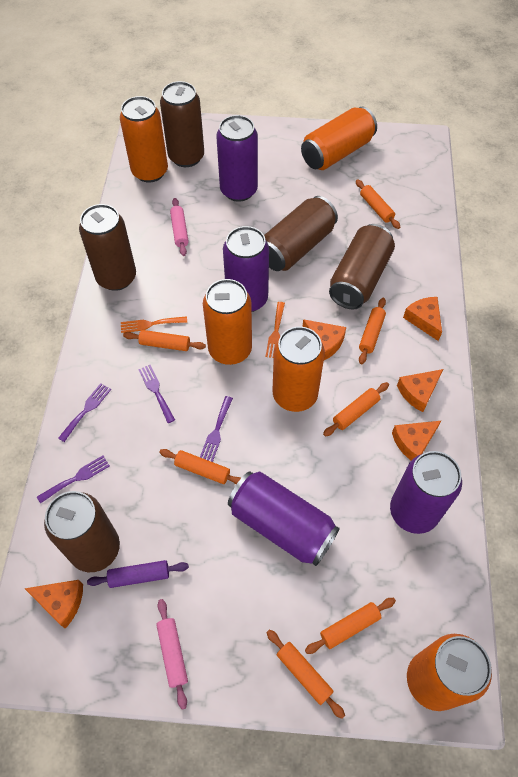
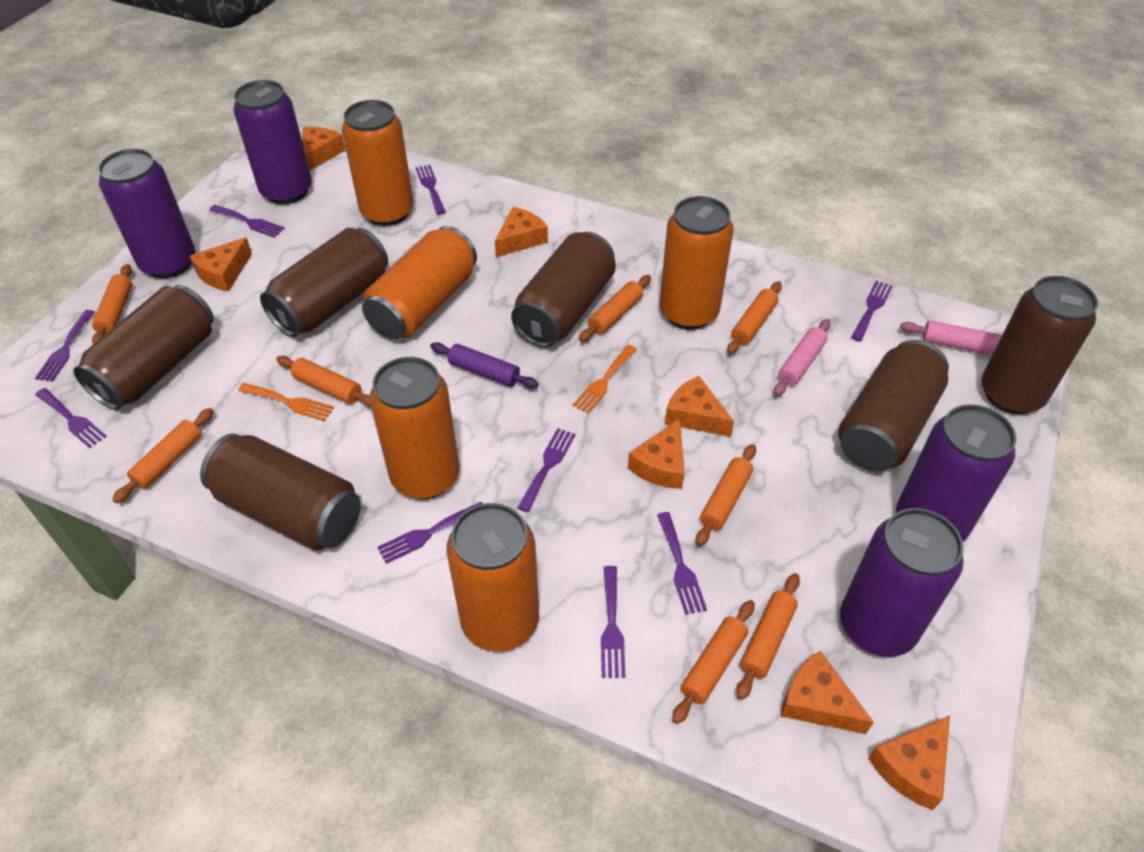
brown can: 5 -> 6
orange cheese: 5 -> 7
orange rolling pin: 7 -> 8
purple fork: 4 -> 9

